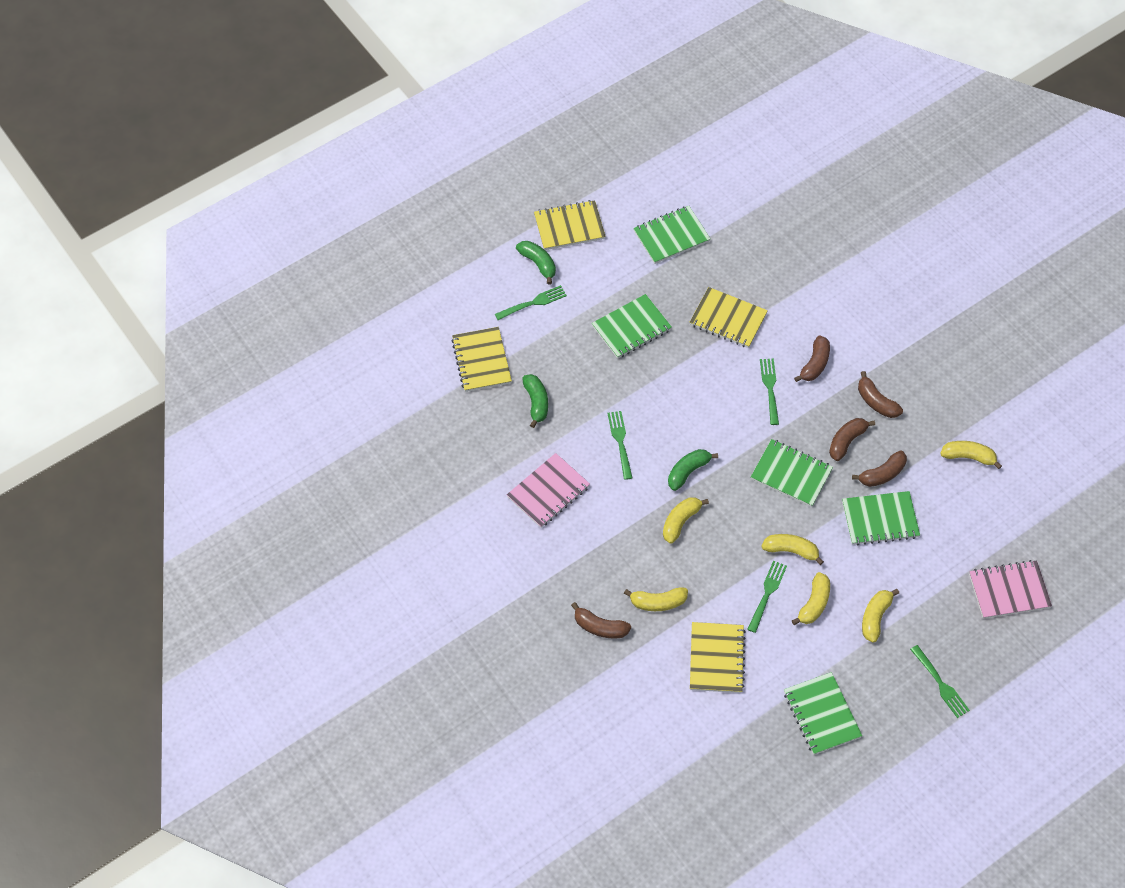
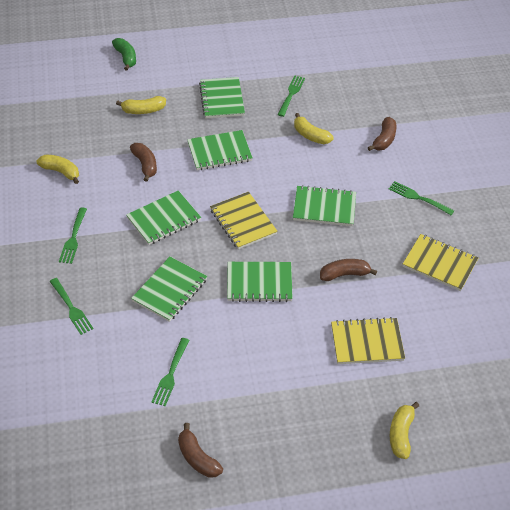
brown banana: 5 -> 4
green banana: 3 -> 1
green notebook: 5 -> 6
pink notebook: 2 -> 0
yellow banana: 6 -> 4
yellow notebook: 4 -> 3

